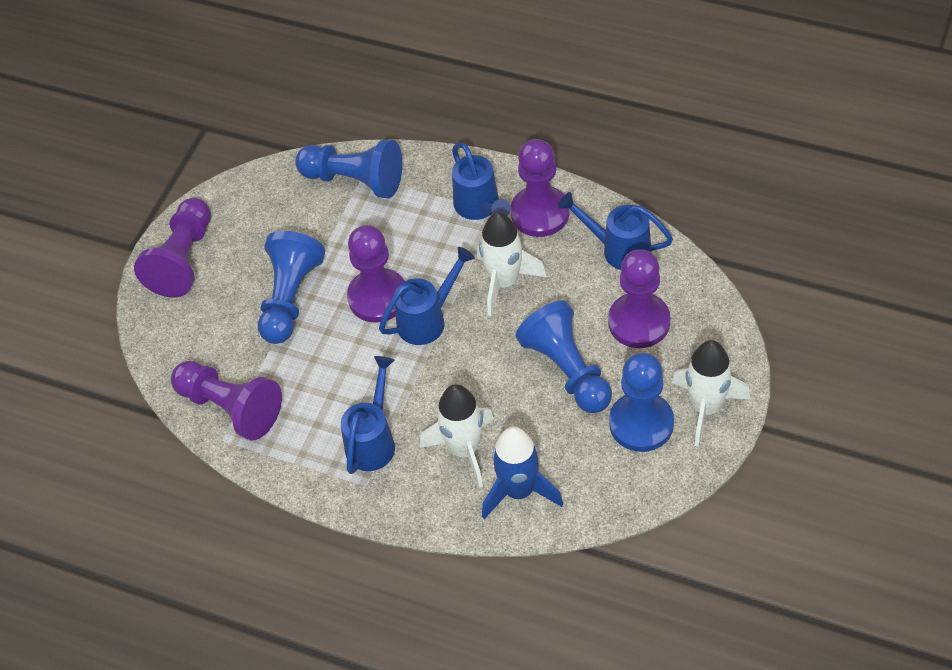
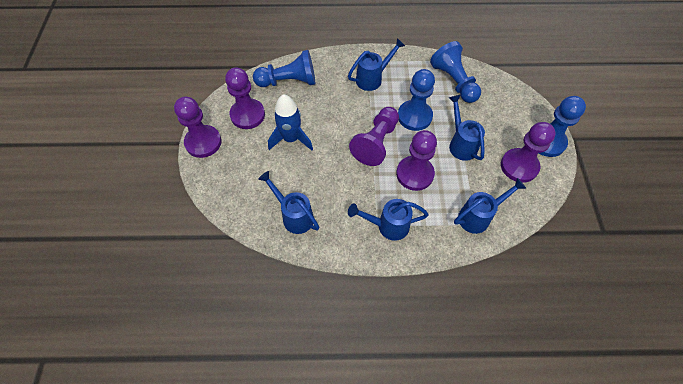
blue watering can: 4 -> 5
white rocket: 3 -> 0

